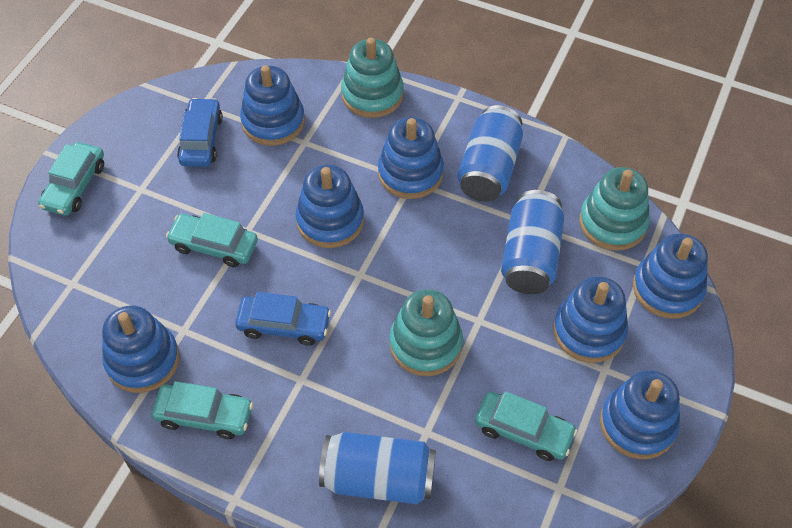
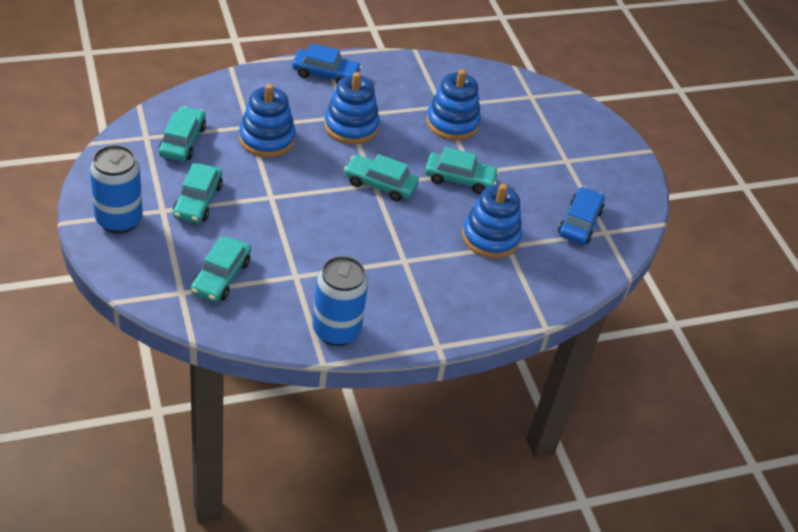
blue can: 3 -> 2
blue stacking toy: 7 -> 4
turquoise car: 4 -> 5
turquoise stacking toy: 3 -> 0

